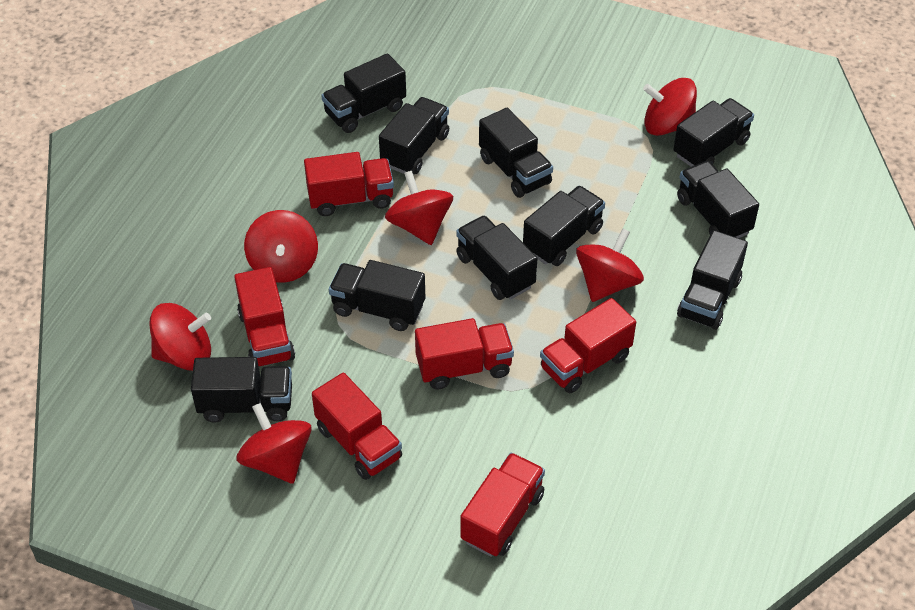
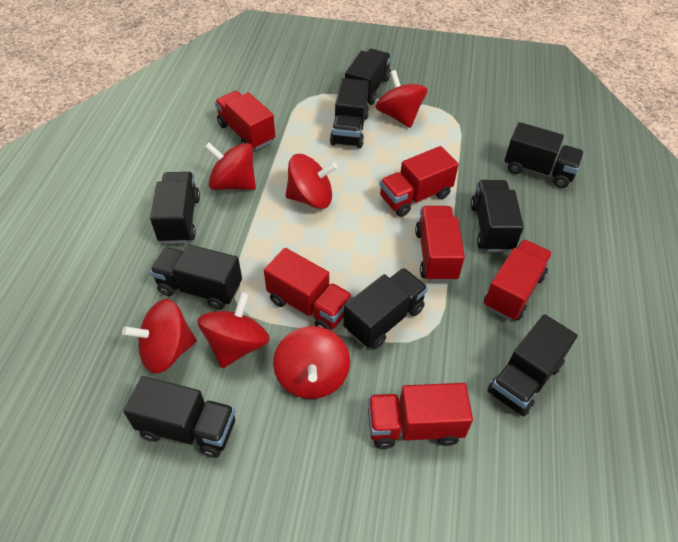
black truck: 10 -> 9

